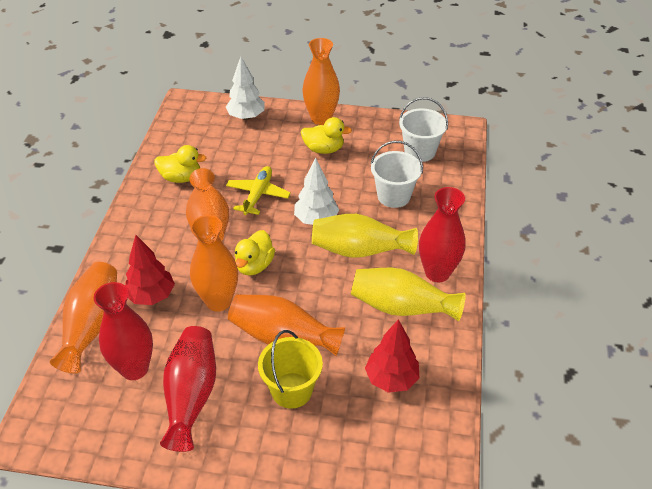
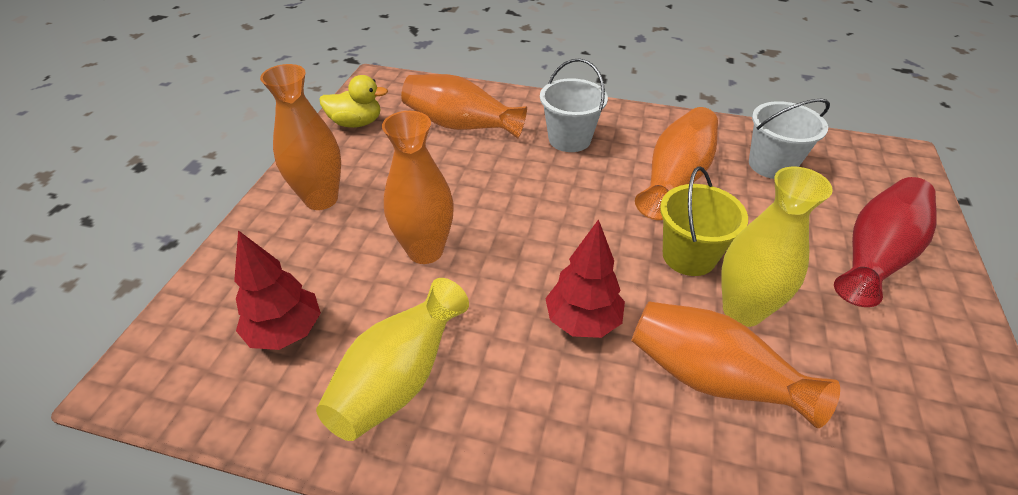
red vase: 3 -> 1
white tree: 2 -> 0
yellow duck: 3 -> 1
yellow plane: 1 -> 0

